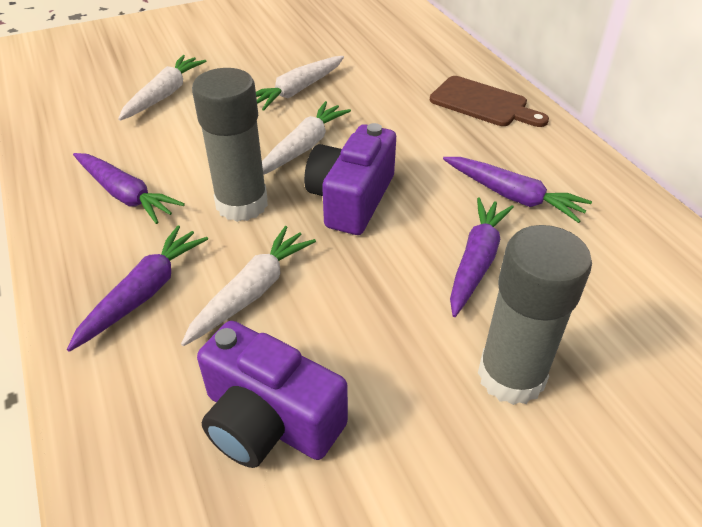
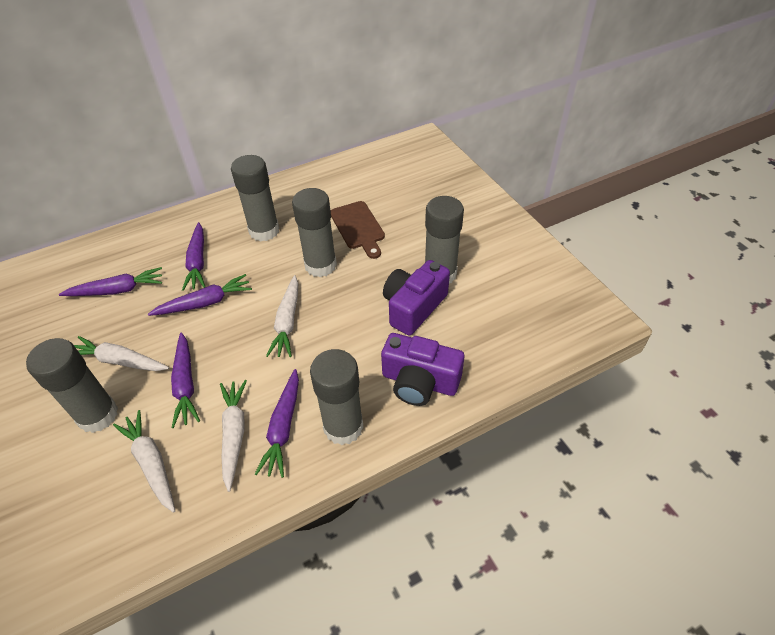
grey glue stick: 2 -> 5
purple carrot: 4 -> 5

